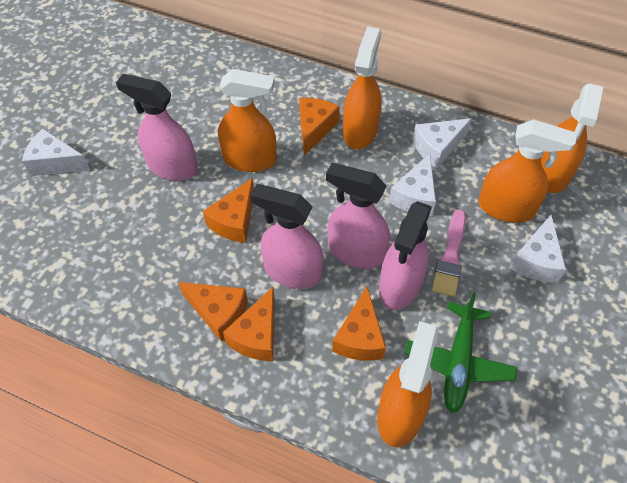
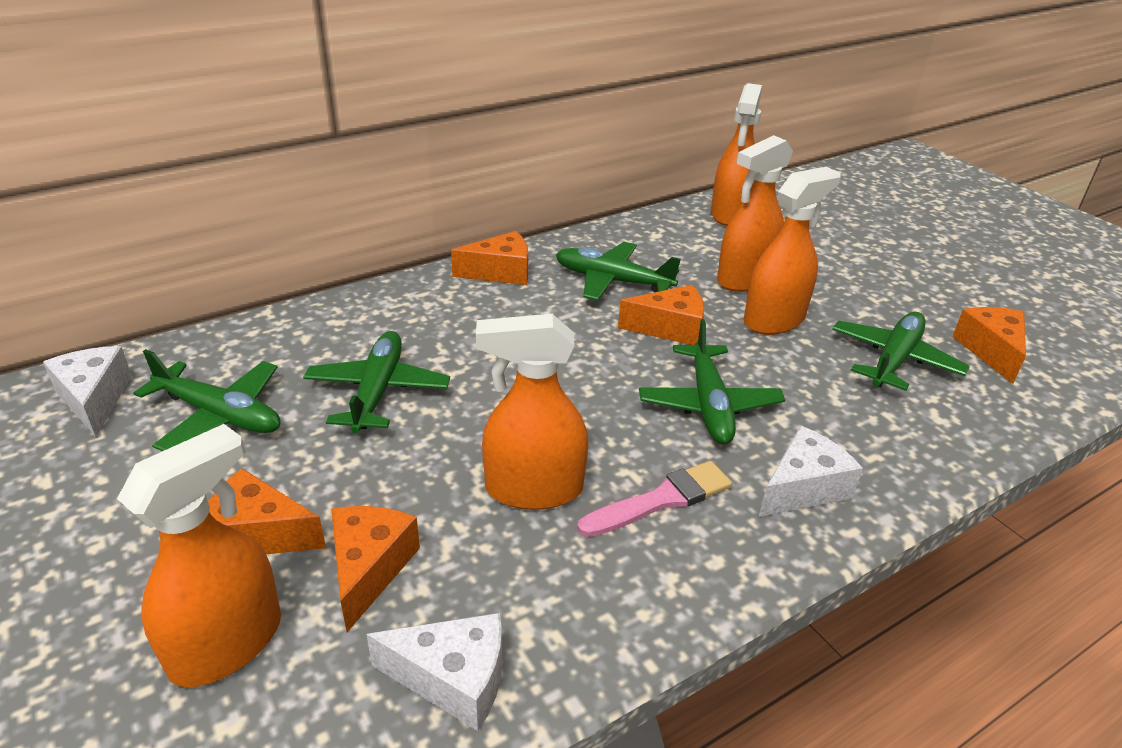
green plane: 1 -> 5
pink spray bottle: 4 -> 0
white cheese: 4 -> 3

